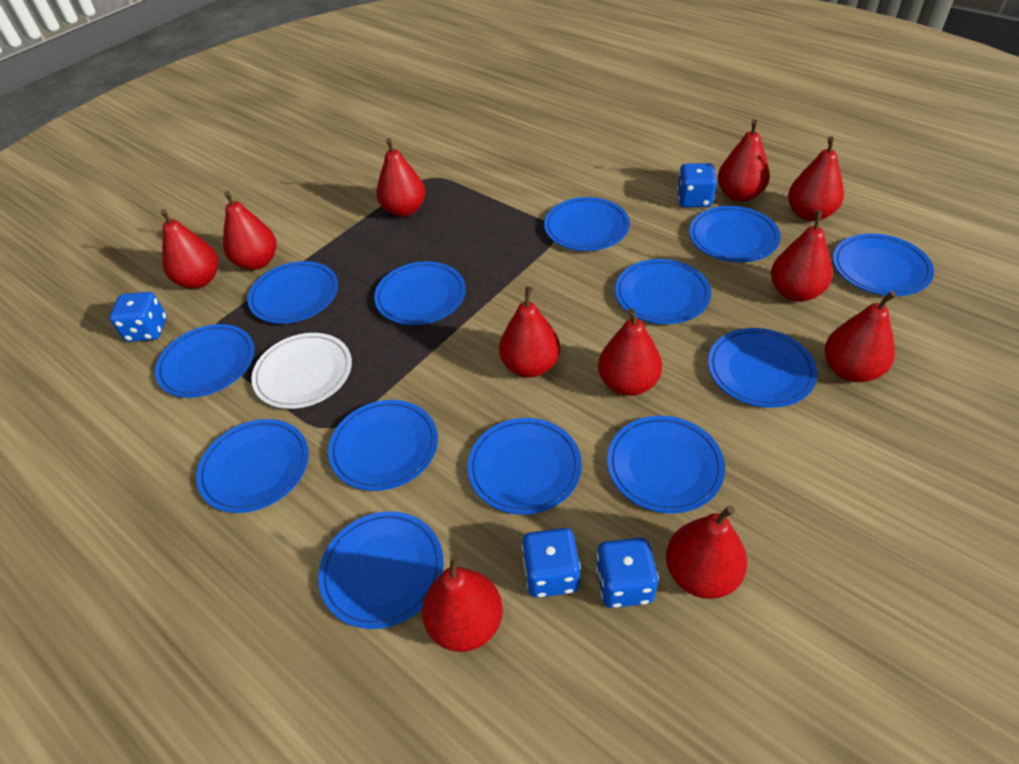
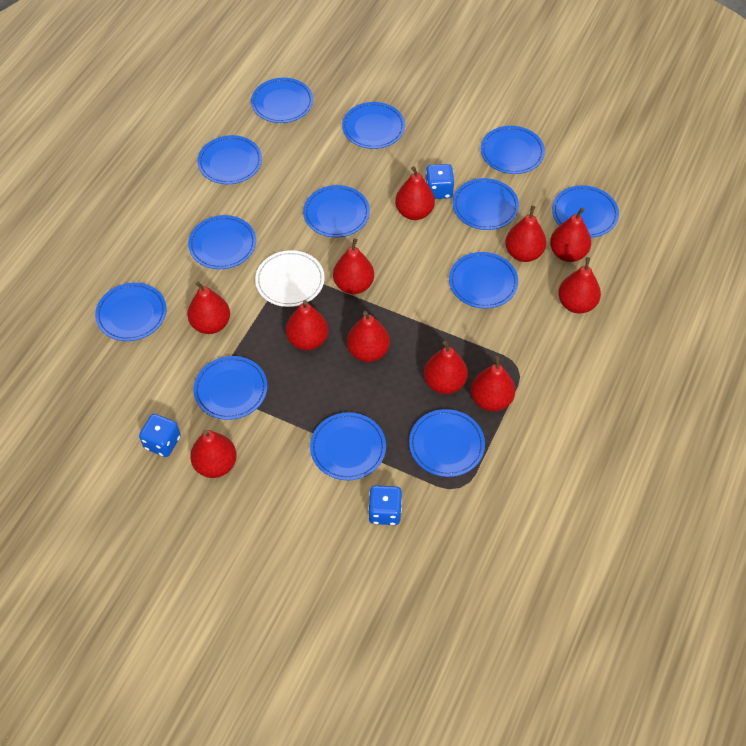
blue dice: 4 -> 3

